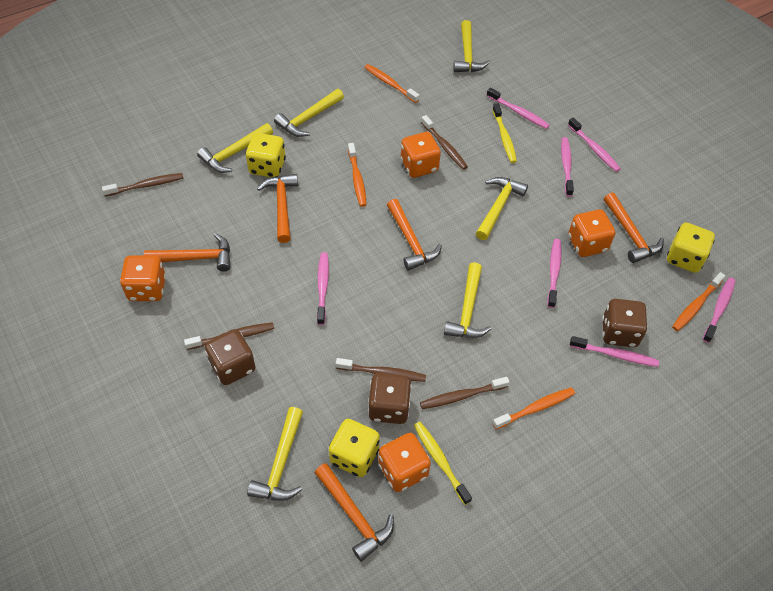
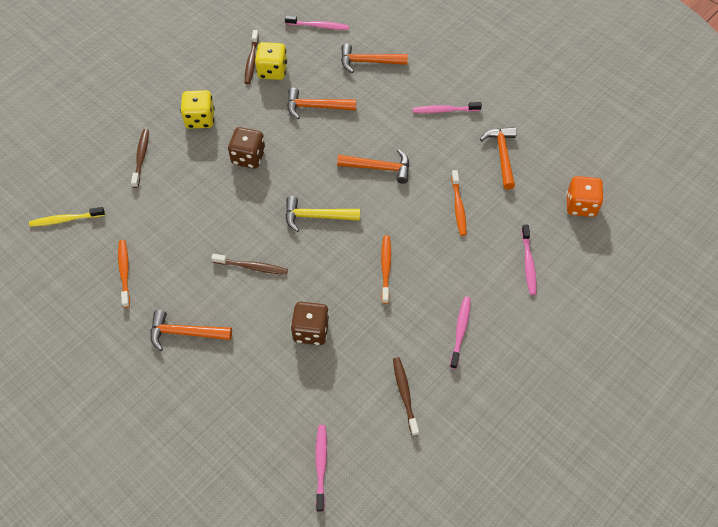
brown dice: 3 -> 2
brown toothbrush: 5 -> 4
orange dice: 4 -> 1
orange toothbrush: 4 -> 3
pink toothbrush: 7 -> 5
yellow dice: 3 -> 2
yellow hammer: 6 -> 1
yellow toothbrush: 2 -> 1

